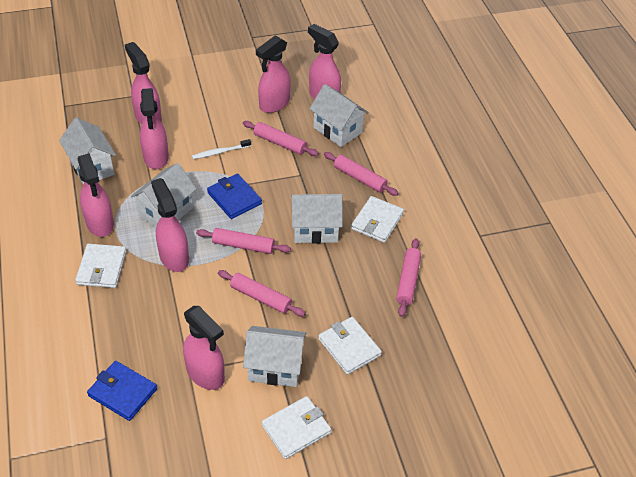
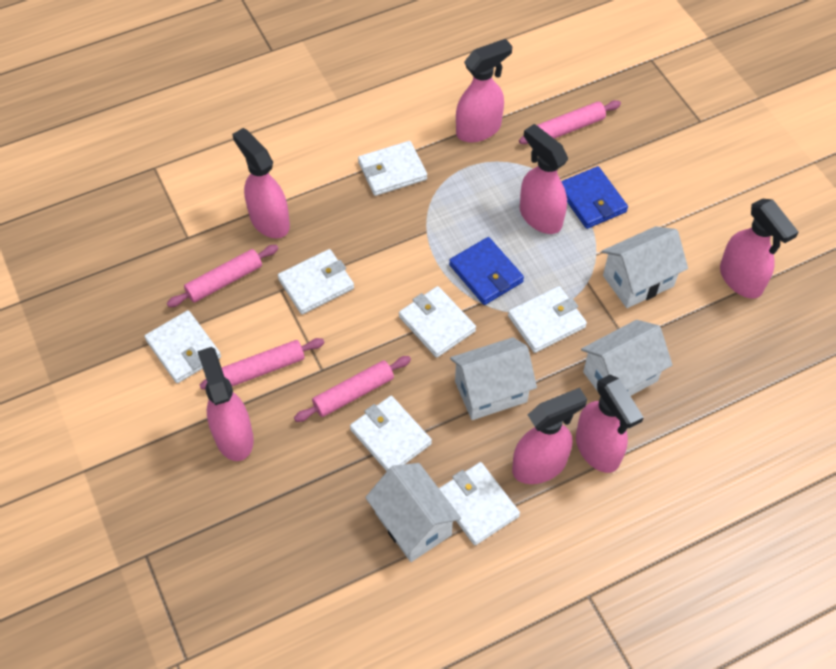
pink rolling pin: 5 -> 4
white house: 5 -> 4
white toothbrush: 1 -> 0
white wallet: 4 -> 7

